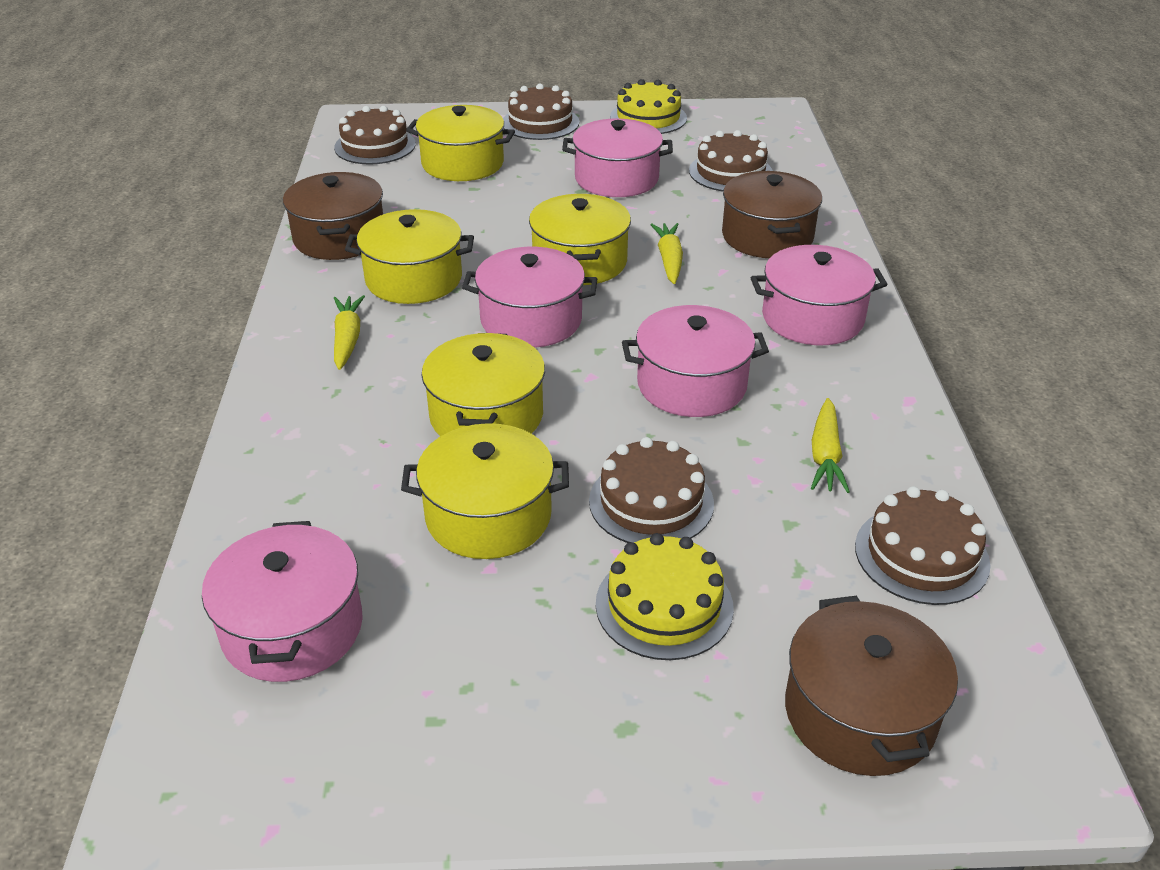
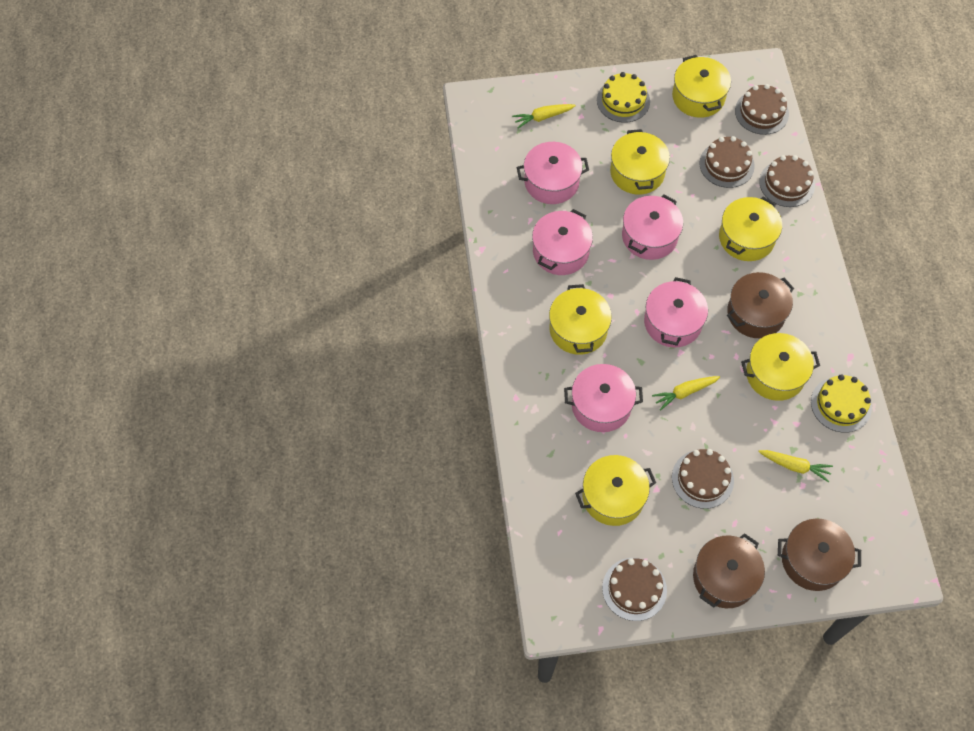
yellow pot: 5 -> 6

